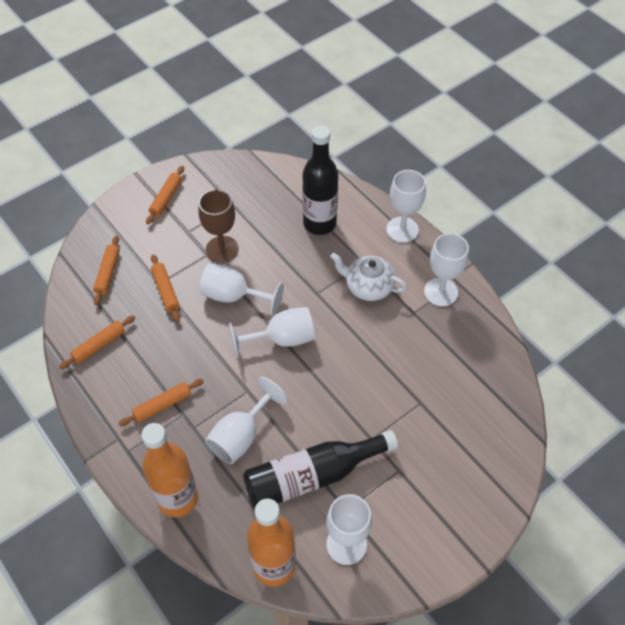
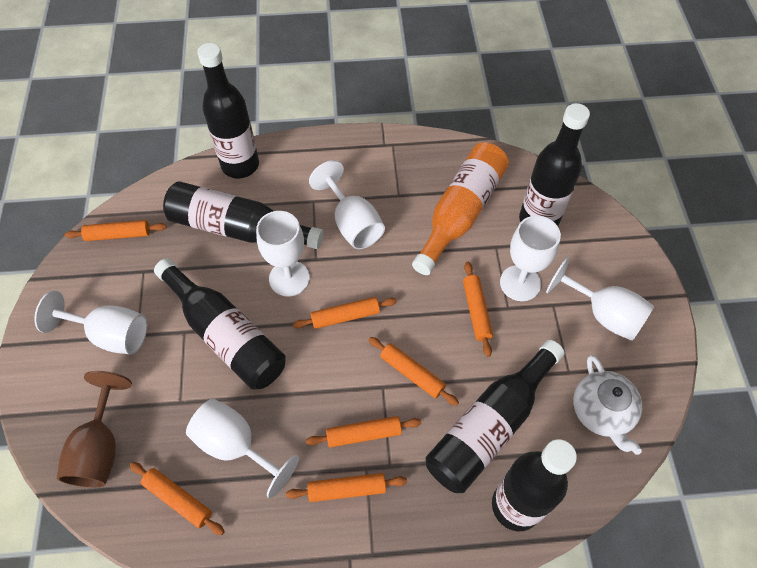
black bottle: 2 -> 6
orange bottle: 2 -> 1
orange rolling pin: 5 -> 7

